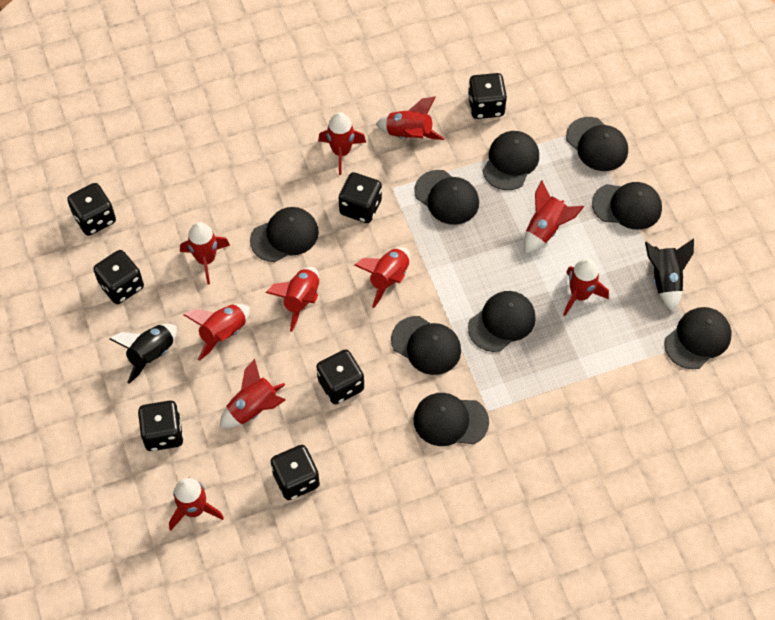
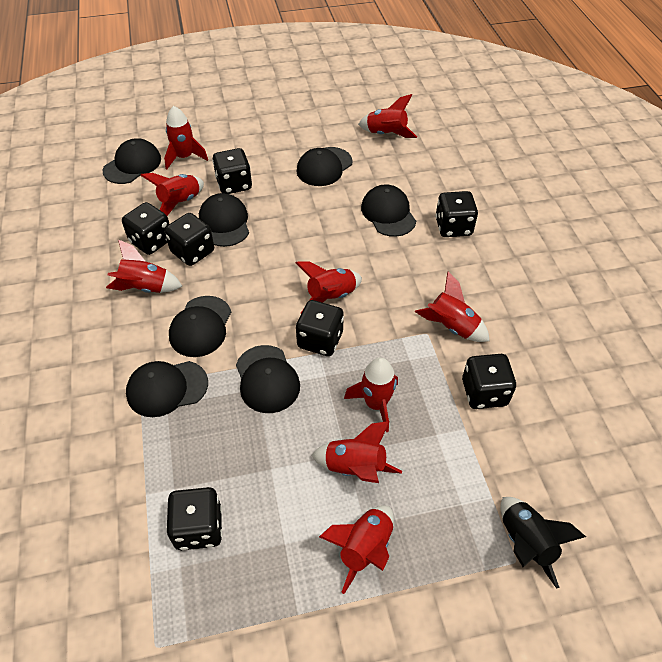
black cap: 9 -> 7
black rocket: 2 -> 1
red rocket: 10 -> 9

